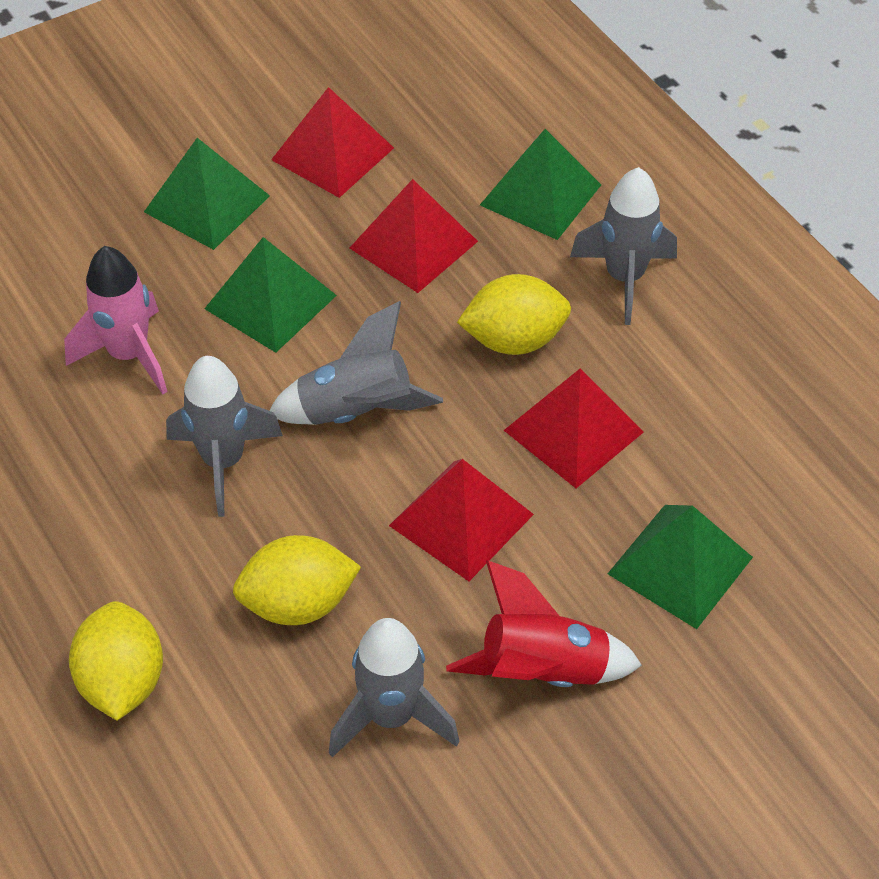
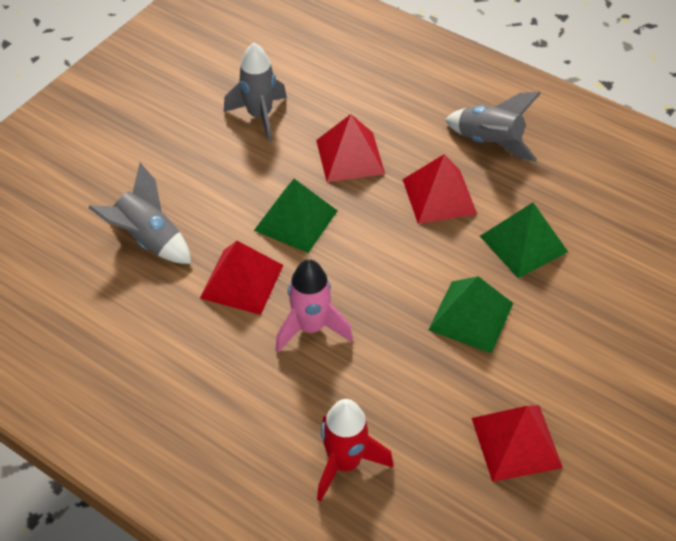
green pyramid: 4 -> 3
grey rocket: 4 -> 3
yellow lemon: 3 -> 0

